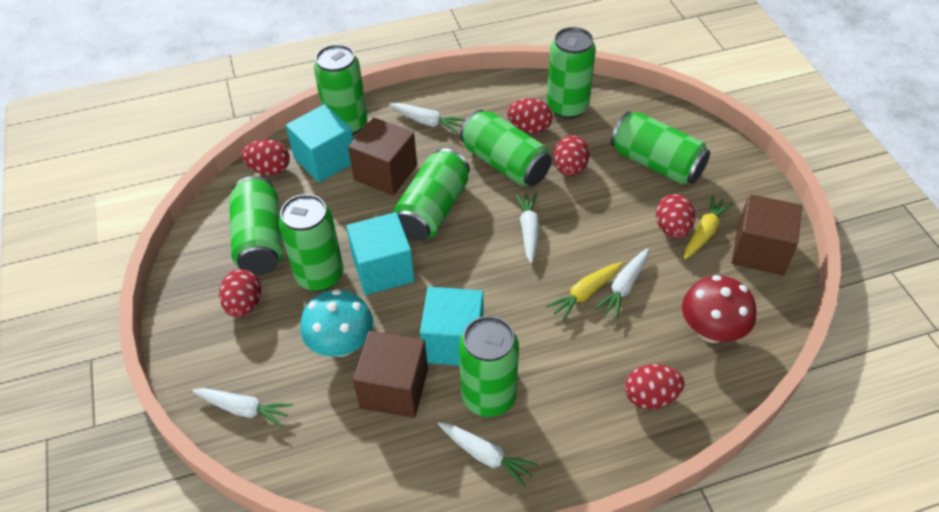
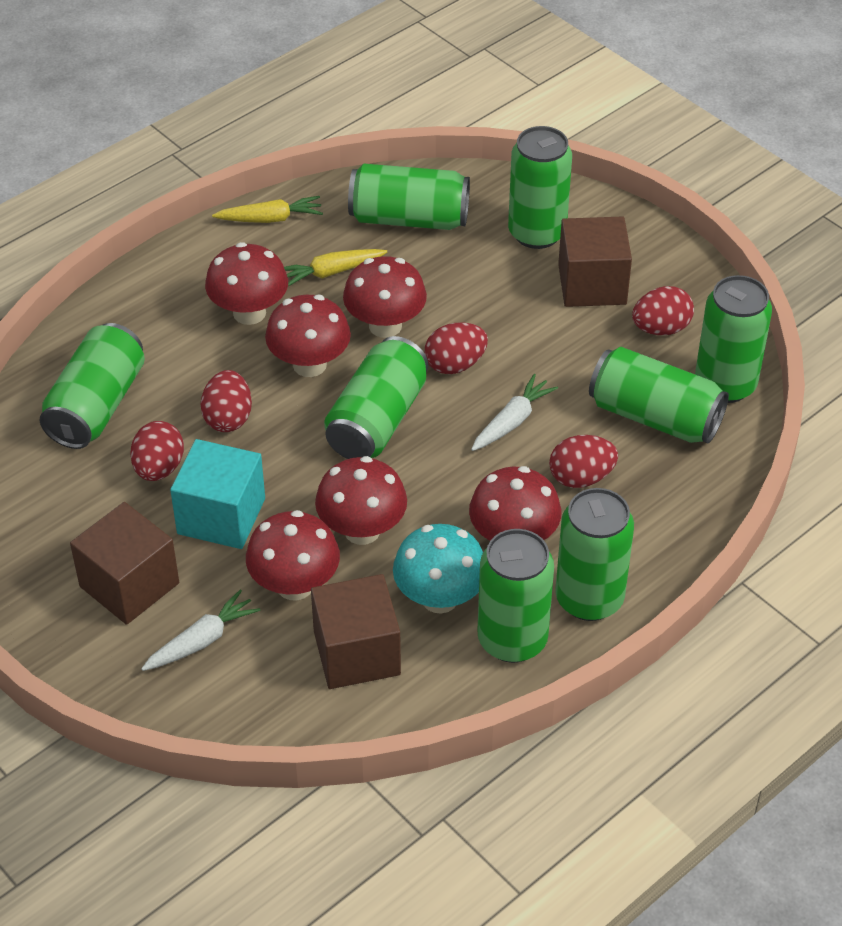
red egg: 6 -> 5
red mushroom: 1 -> 6
turquoise cube: 3 -> 1
white carrot: 5 -> 2

